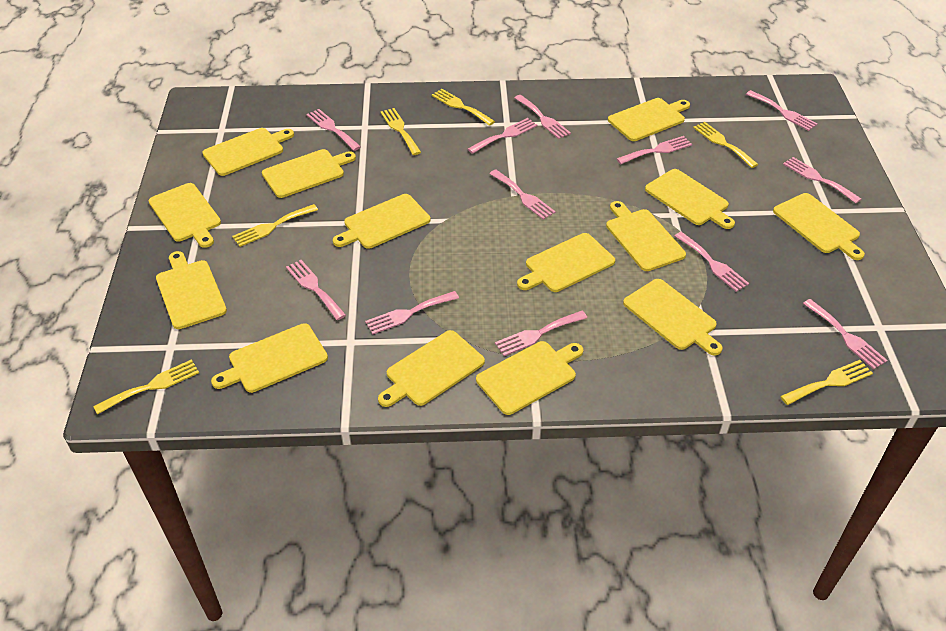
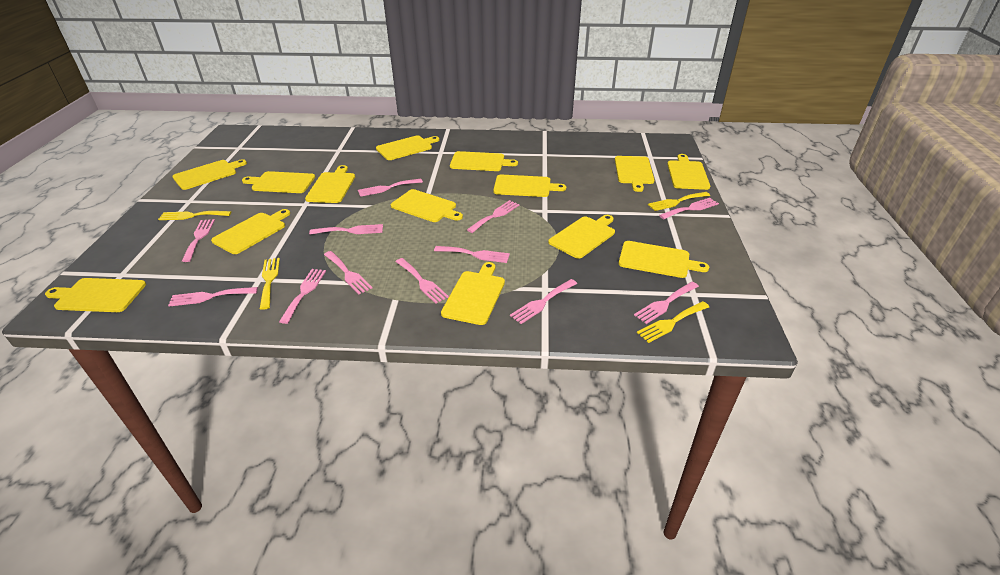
yellow fork: 6 -> 4

